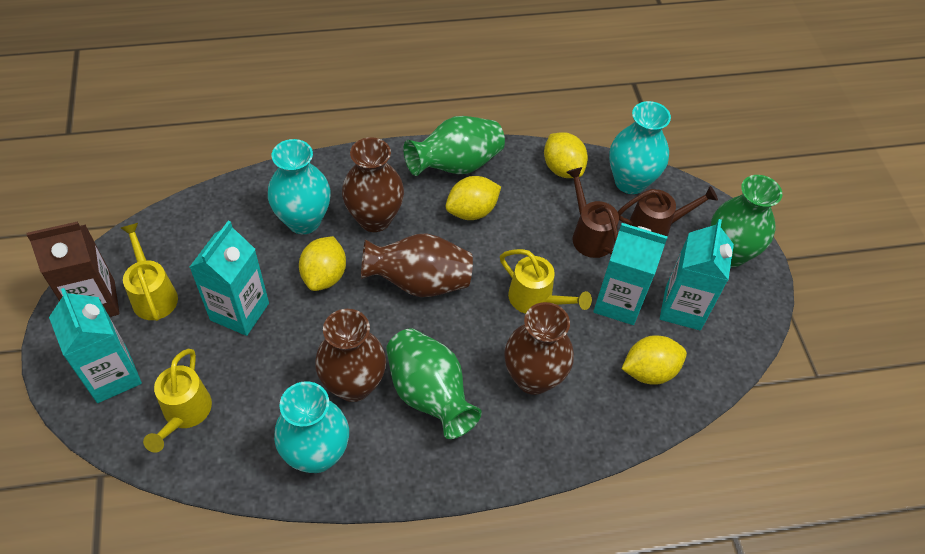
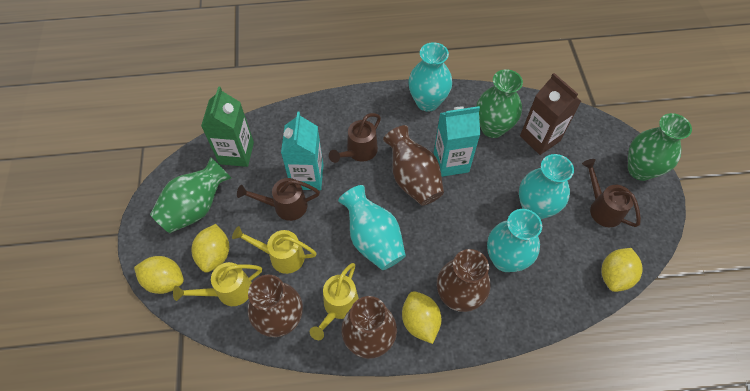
brown watering can: 2 -> 3
green carton: 0 -> 1
turquoise carton: 4 -> 2
turquoise vase: 3 -> 4

